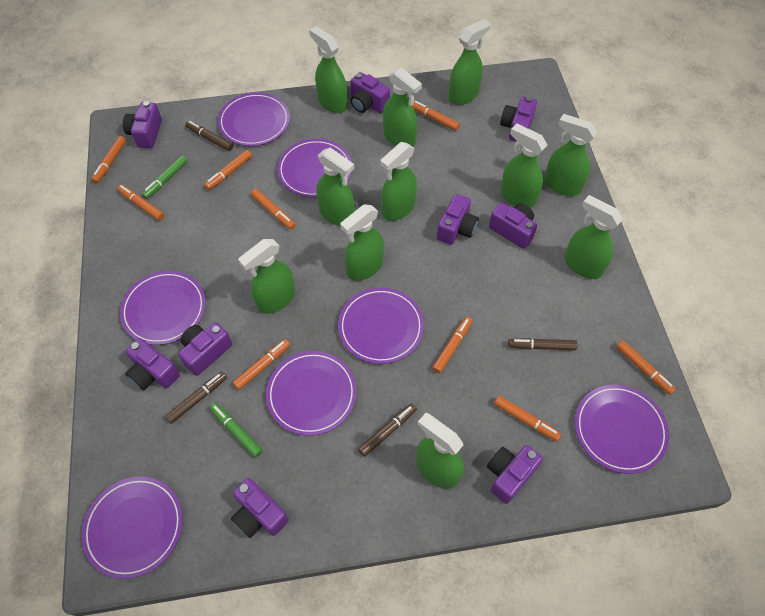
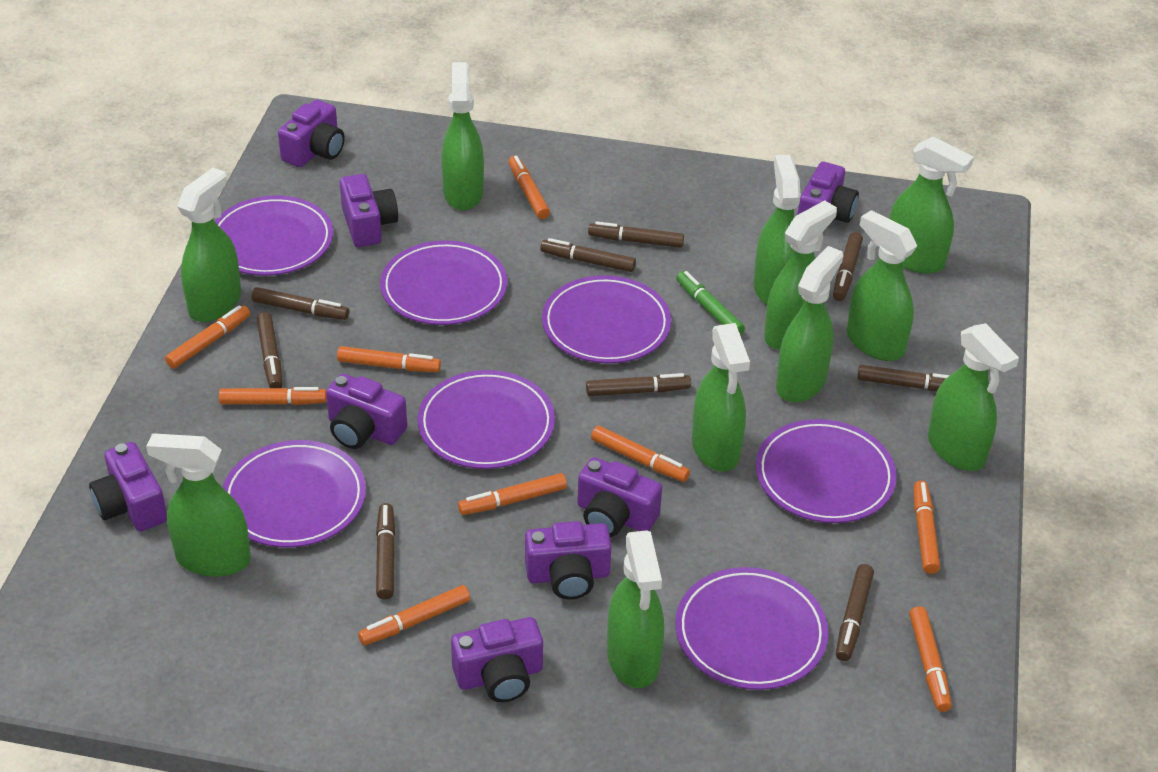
brown marker: 4 -> 9
green marker: 2 -> 1
purple camera: 9 -> 8

